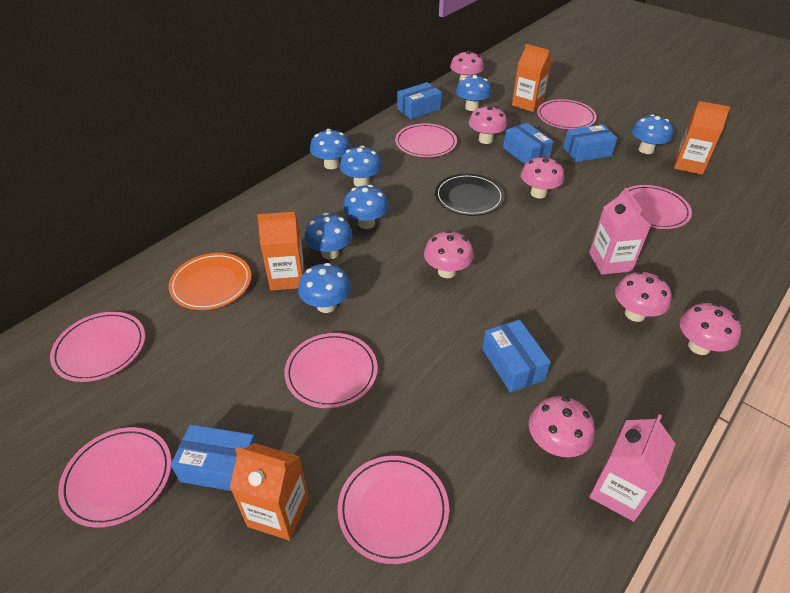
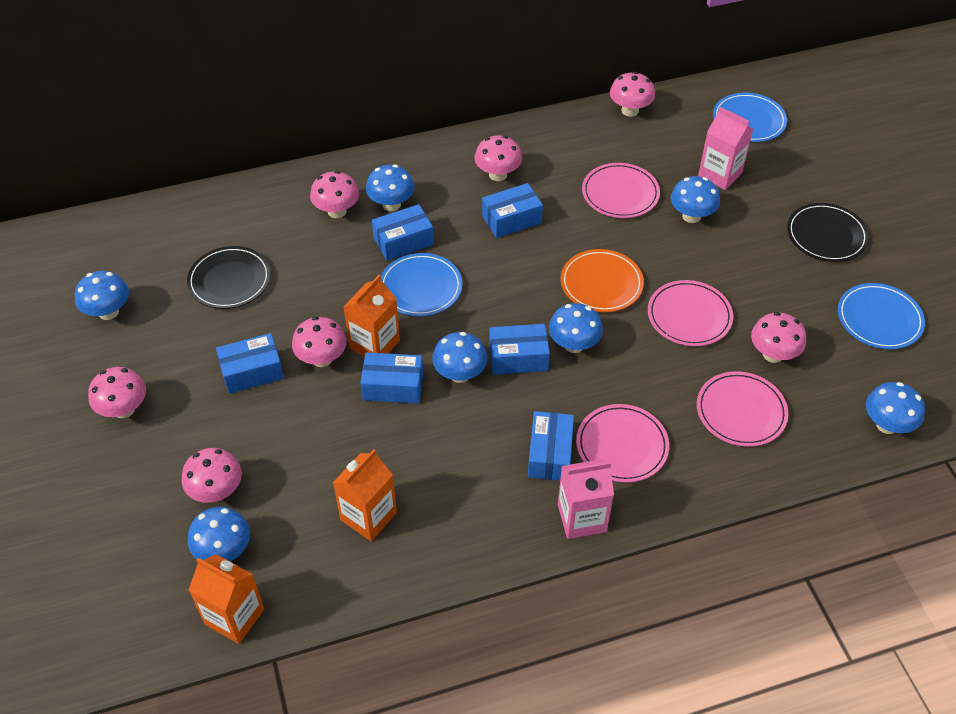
black plate: 1 -> 2
blue box: 5 -> 6
blue plate: 0 -> 3
orange carton: 4 -> 3
pink plate: 7 -> 4

